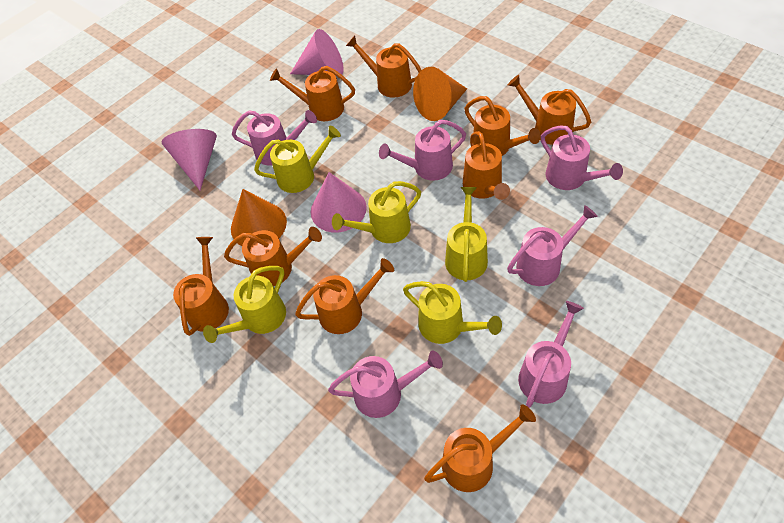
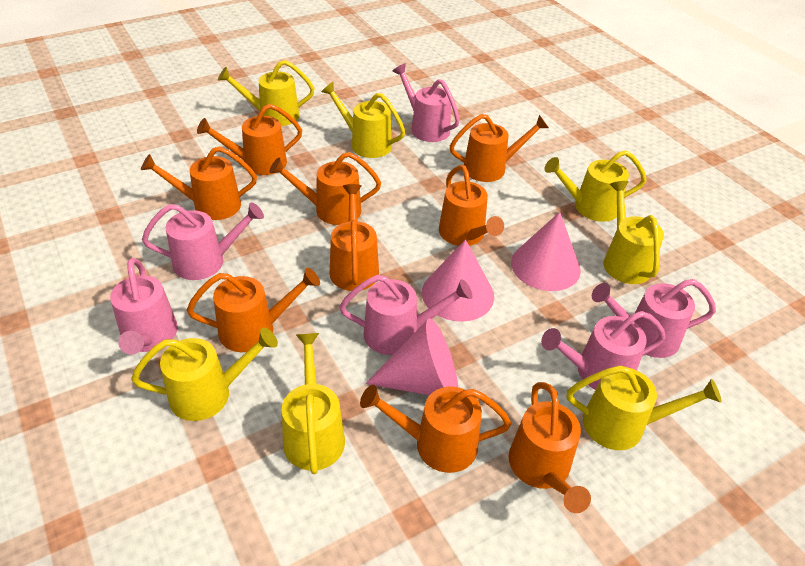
orange cone: 2 -> 0
yellow watering can: 5 -> 7

